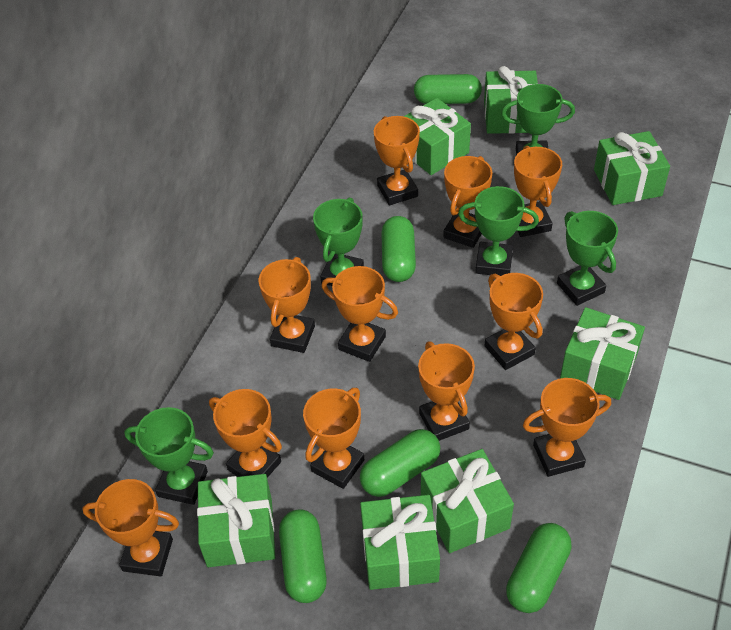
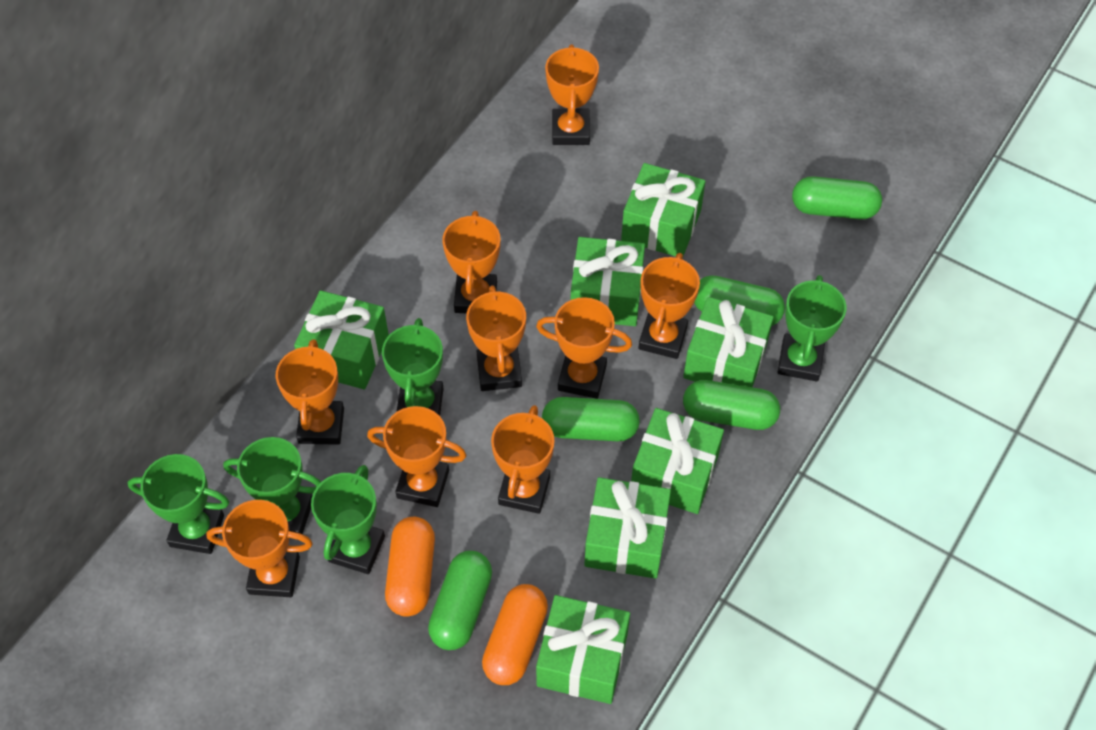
orange capsule: 0 -> 2
orange trophy: 11 -> 9

